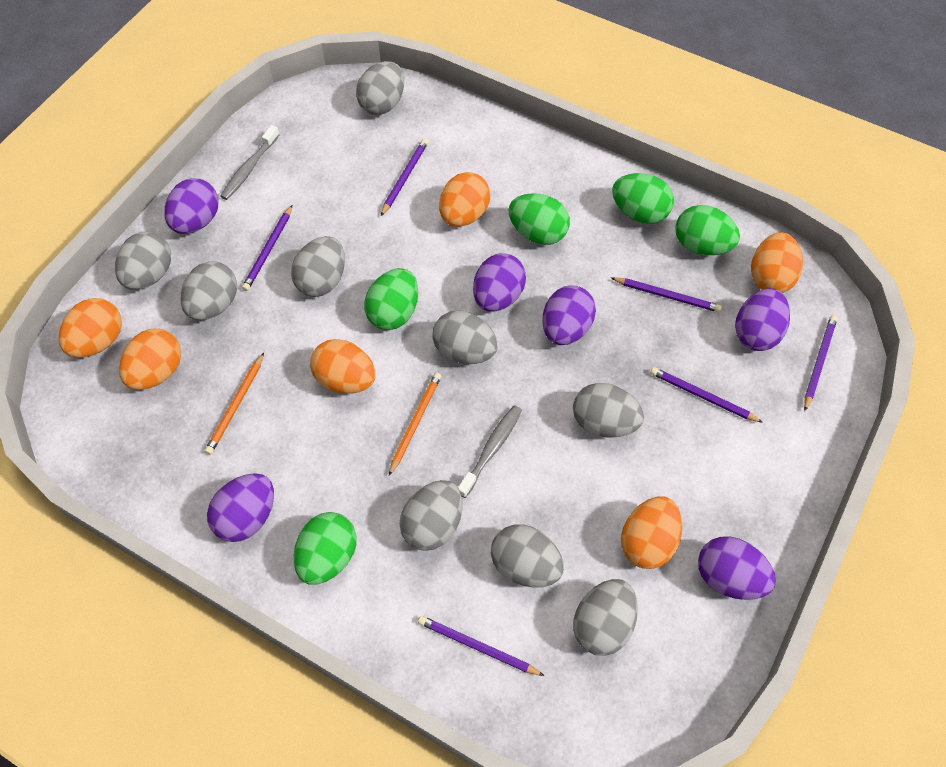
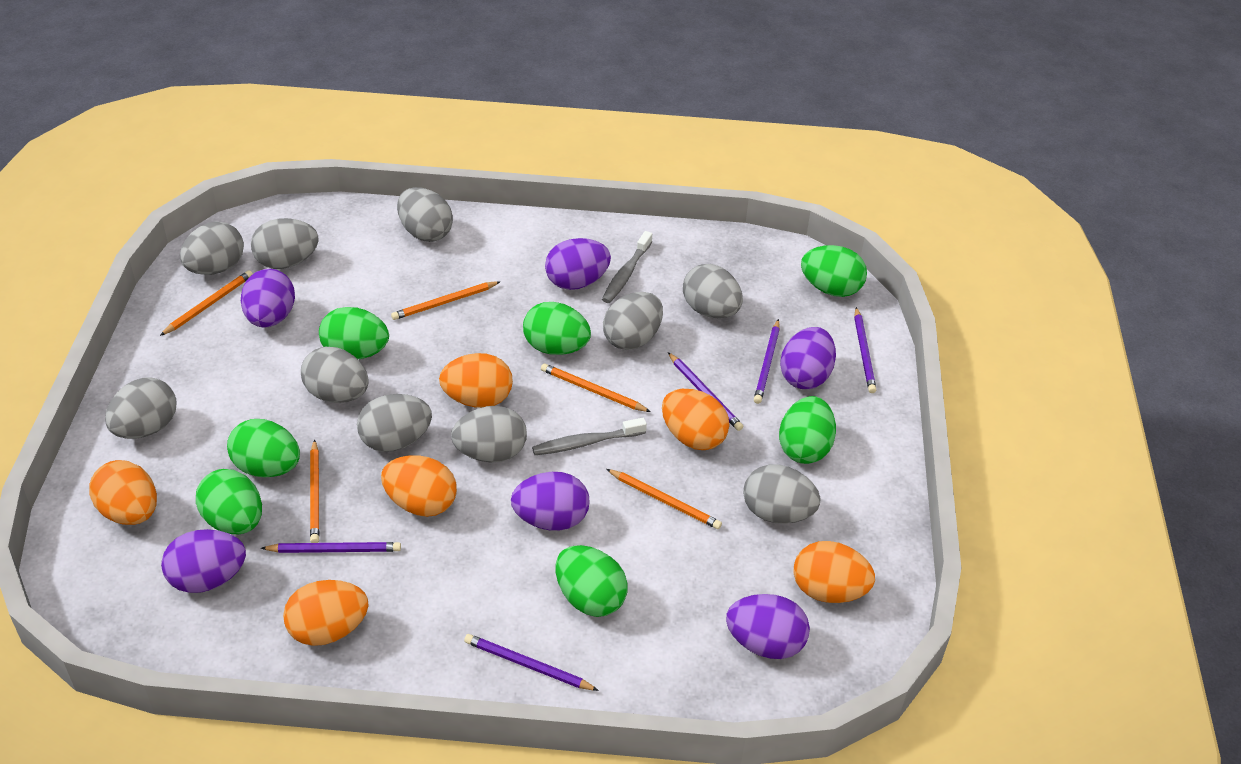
green egg: 5 -> 7
grey egg: 9 -> 10
orange pencil: 2 -> 5
purple pencil: 6 -> 5

